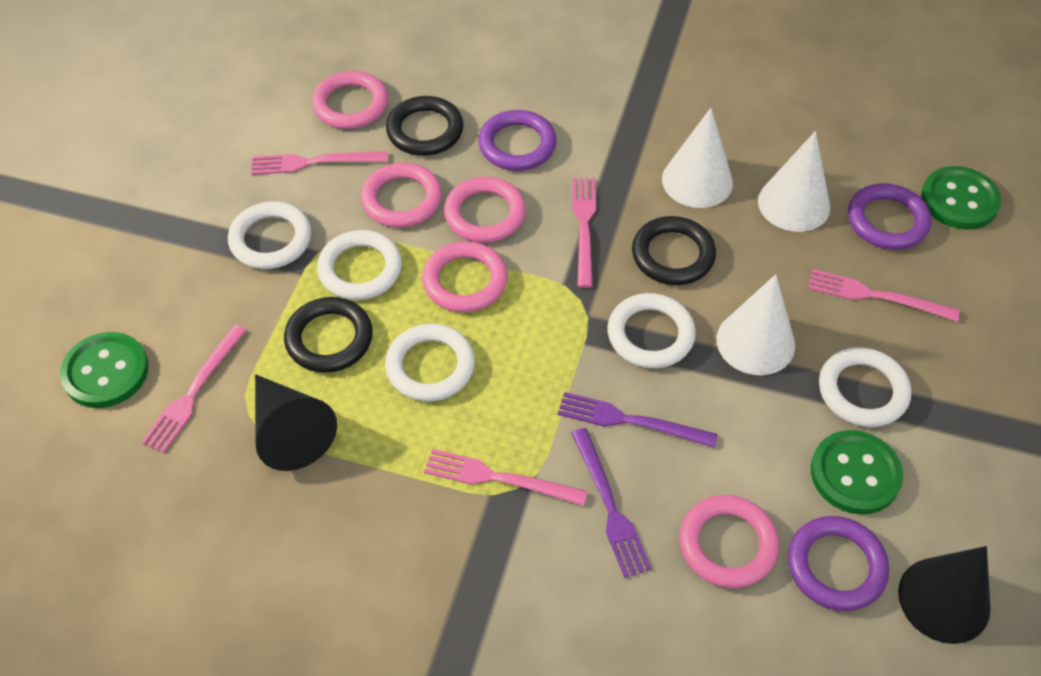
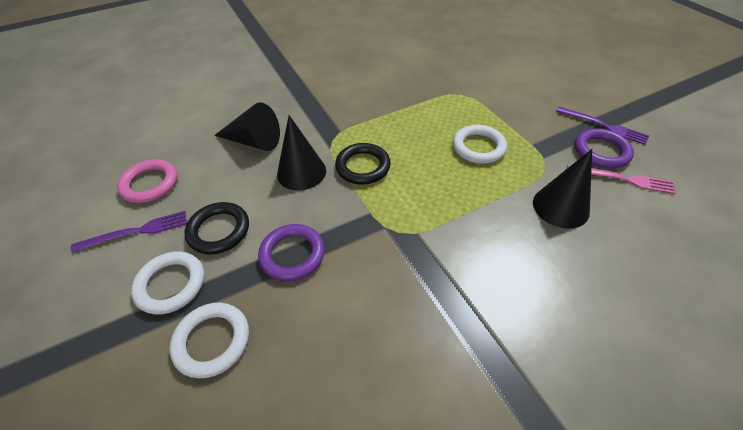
black cone: 2 -> 3
black ring: 3 -> 2
green button: 3 -> 0
pink fork: 5 -> 1
pink ring: 5 -> 1
purple ring: 3 -> 2
white cone: 3 -> 0
white ring: 5 -> 3

